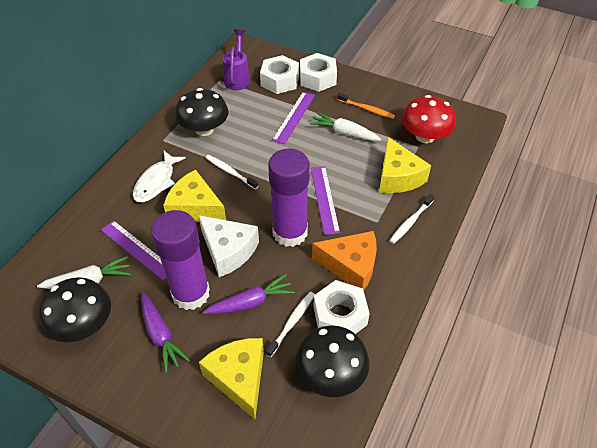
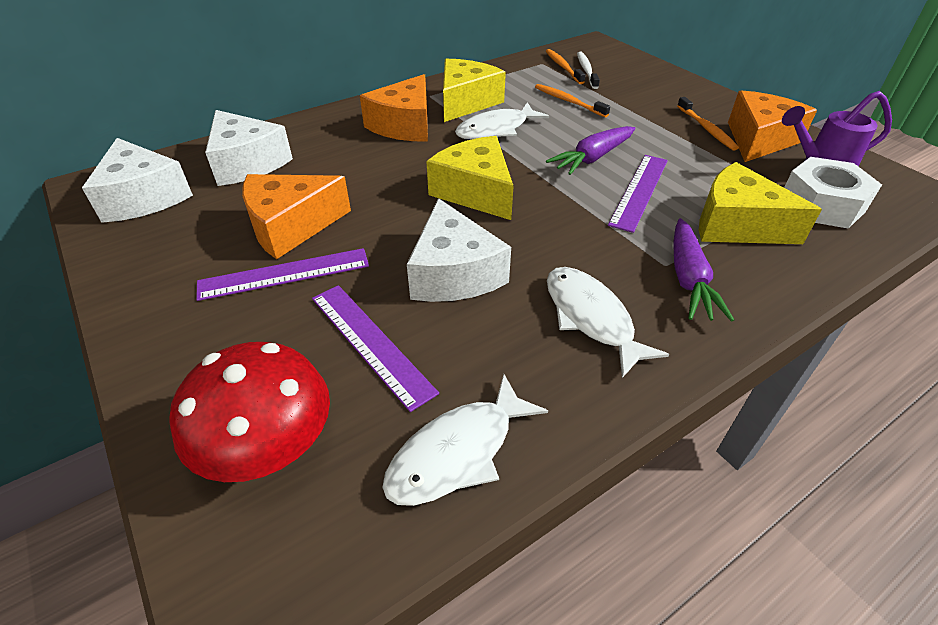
black mushroom: 3 -> 0
orange cheese: 1 -> 3
orange toothbrush: 1 -> 3
purple glue stick: 2 -> 0
white carrot: 2 -> 0
white cheese: 1 -> 3
white fish: 1 -> 3
white nut: 3 -> 1
white toothbrush: 3 -> 1

